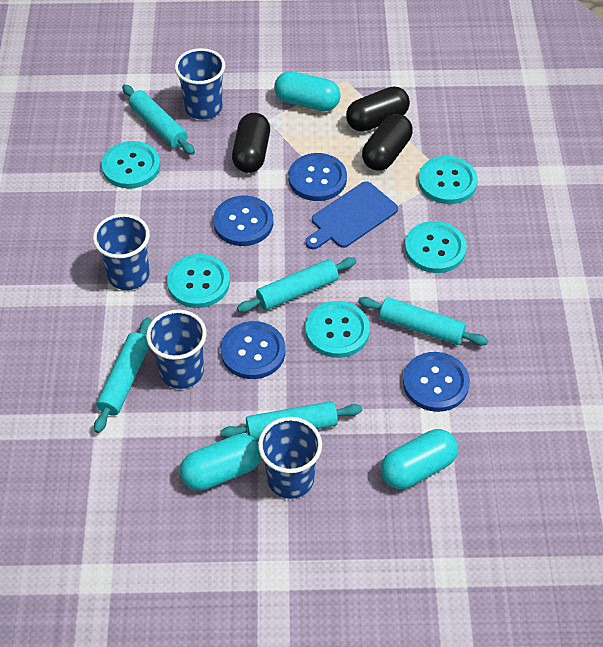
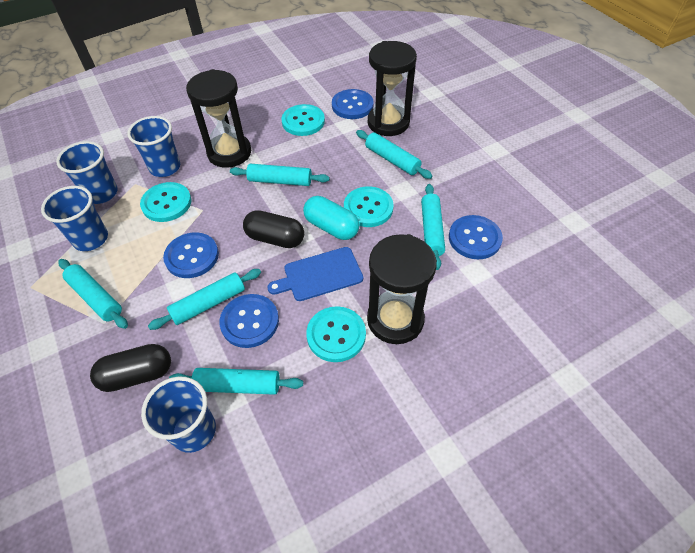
black capsule: 3 -> 2
black hourglass: 0 -> 3
turquoise button: 5 -> 4
turquoise capsule: 3 -> 1
turquoise rolling pin: 5 -> 6

